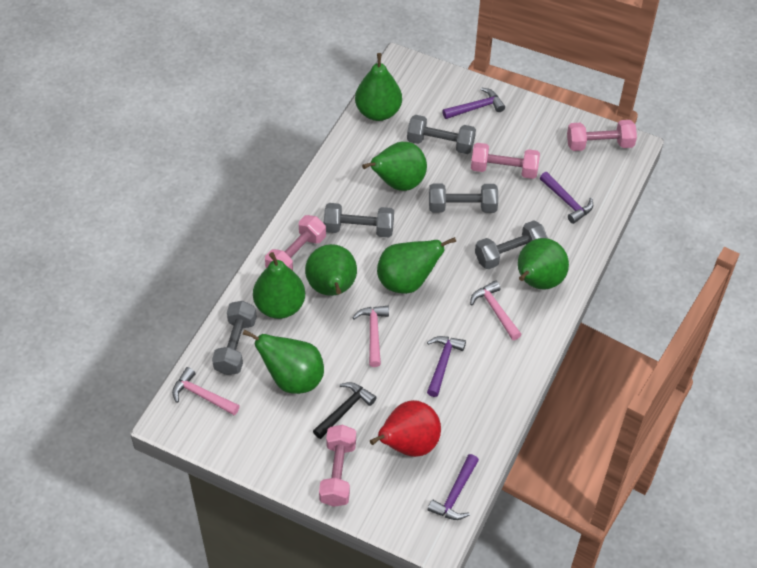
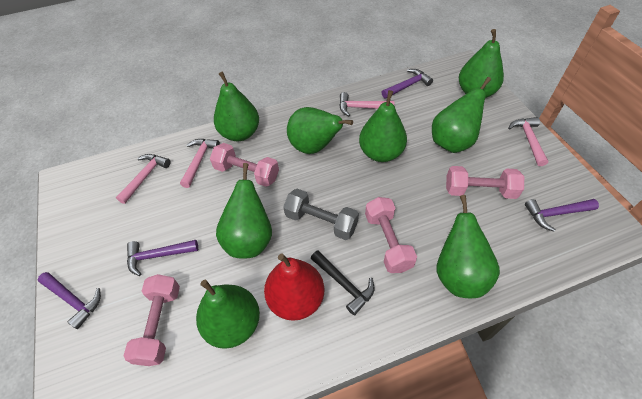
green pear: 7 -> 8
grey dumbbell: 5 -> 1
pink hammer: 3 -> 4

